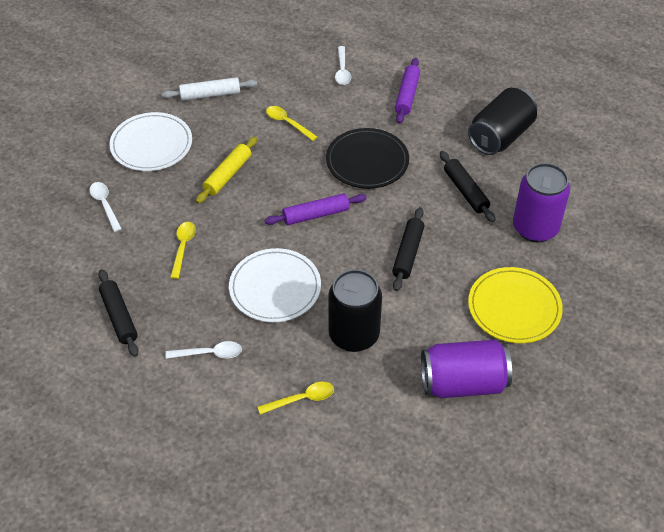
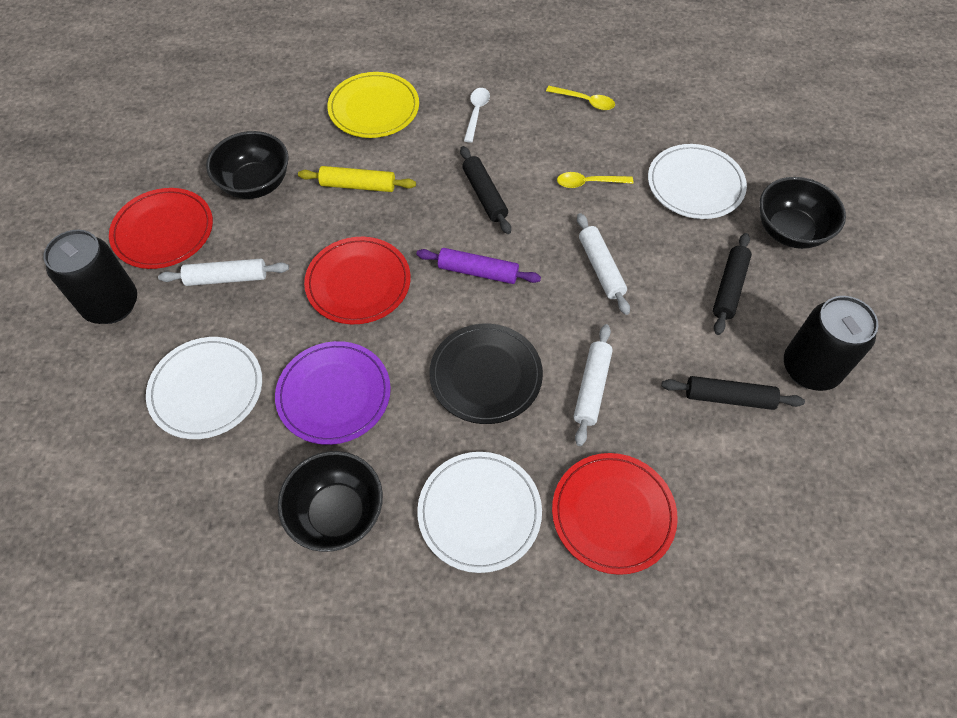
black bowl: 0 -> 3
purple can: 2 -> 0
purple plate: 0 -> 1
purple rolling pin: 2 -> 1
red plate: 0 -> 3
white plate: 2 -> 3
white rolling pin: 1 -> 3
white spoon: 3 -> 1
yellow spoon: 3 -> 2

